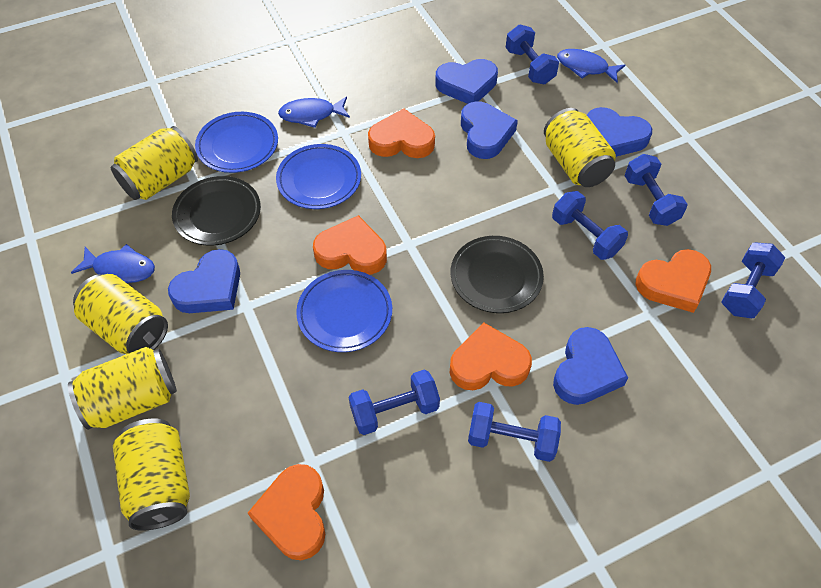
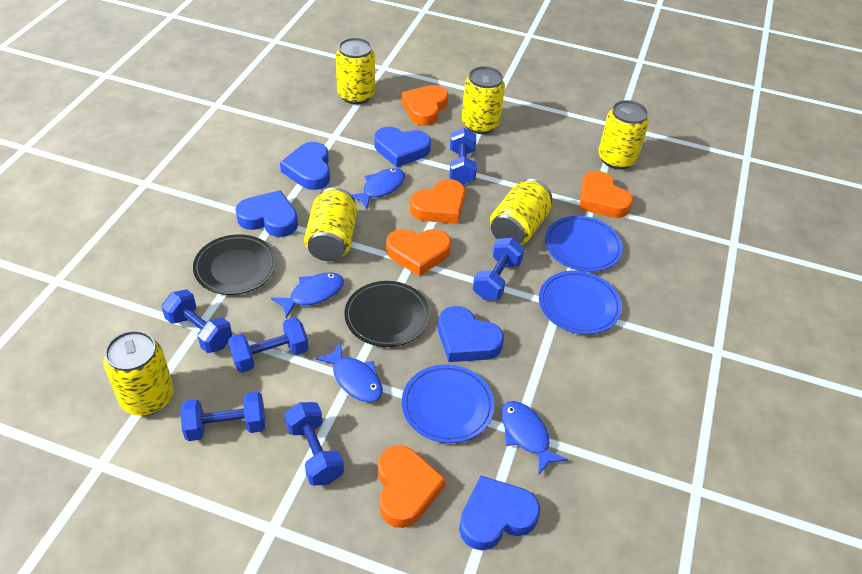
blue fish: 3 -> 4
yellow can: 5 -> 6

